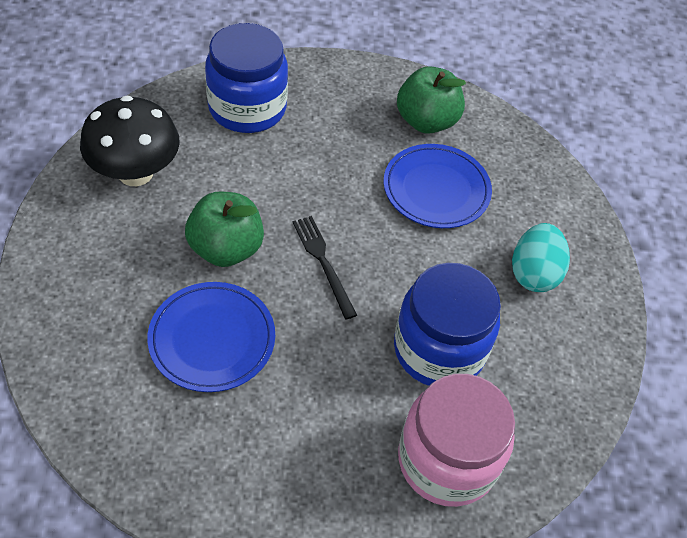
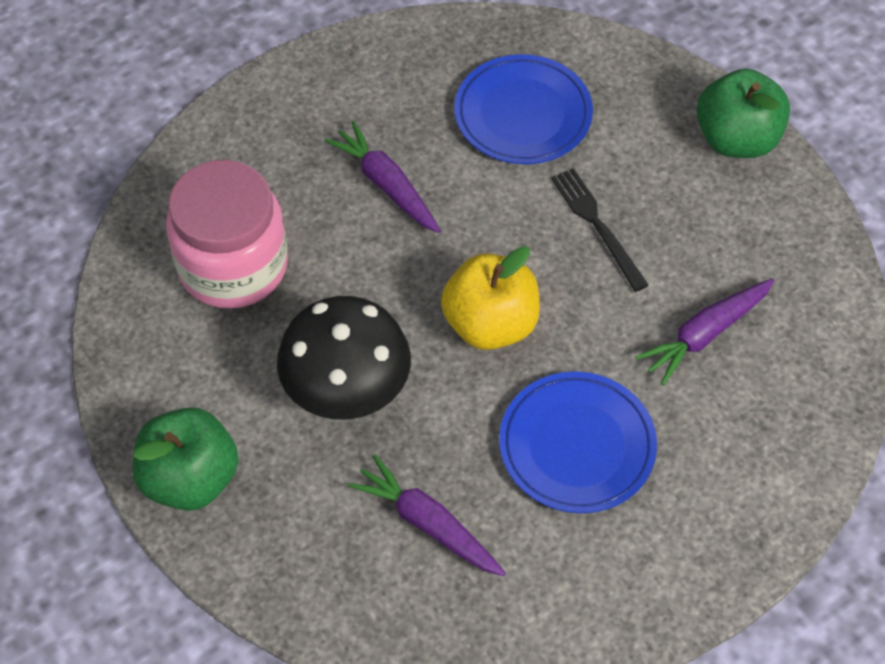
blue jar: 2 -> 0
purple carrot: 0 -> 3
turquoise egg: 1 -> 0
yellow apple: 0 -> 1

